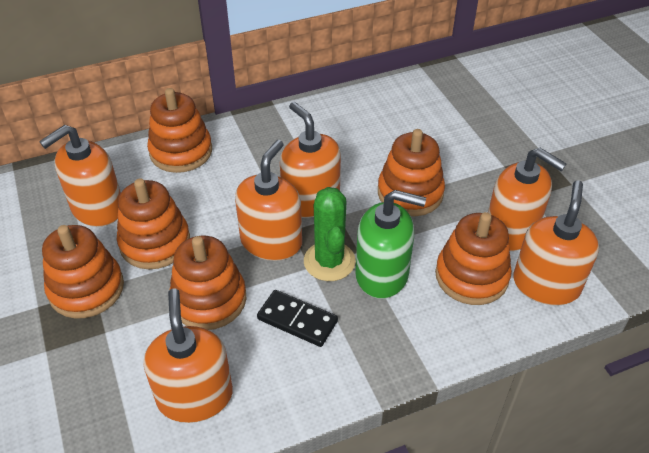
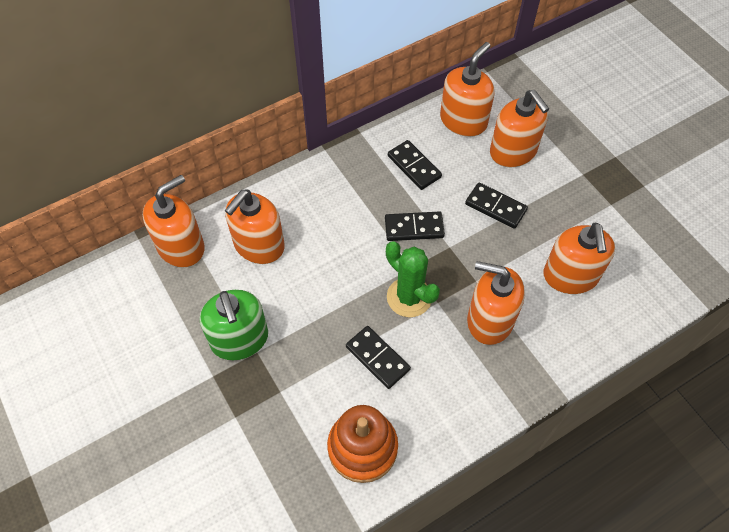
black domino: 1 -> 4
orange stacking toy: 6 -> 1

